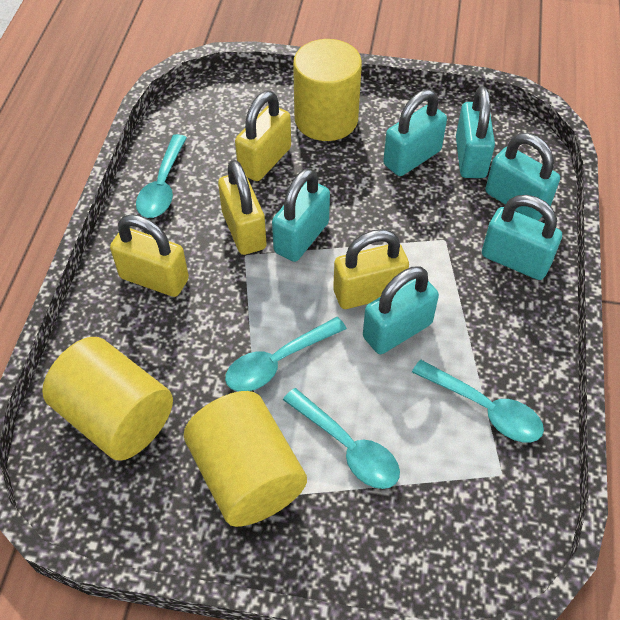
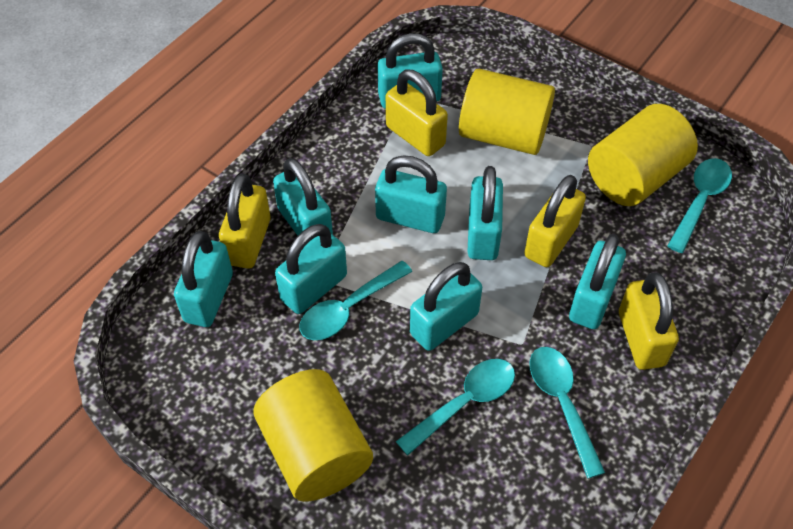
turquoise padlock: 6 -> 8

